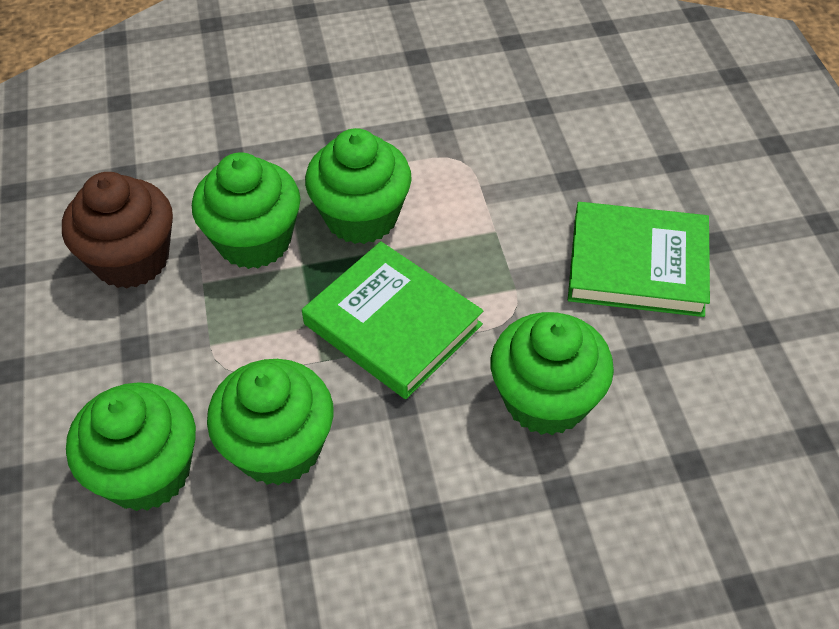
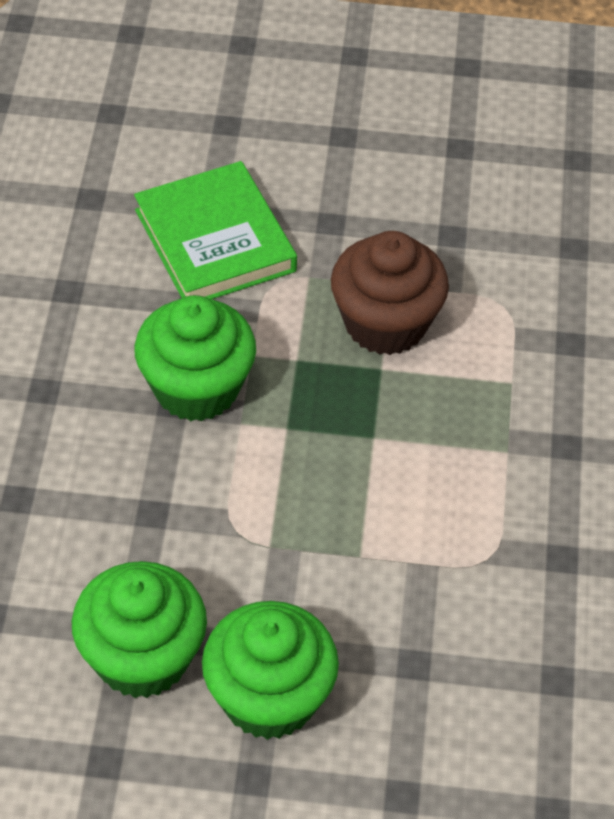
green book: 2 -> 1
green cupcake: 5 -> 3

